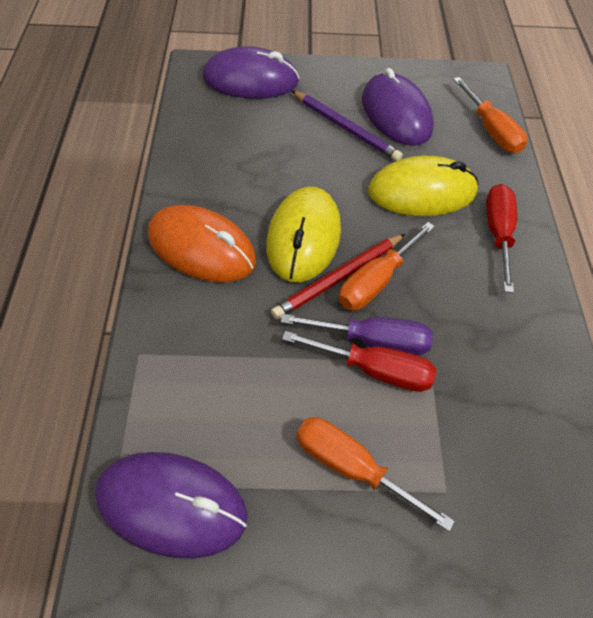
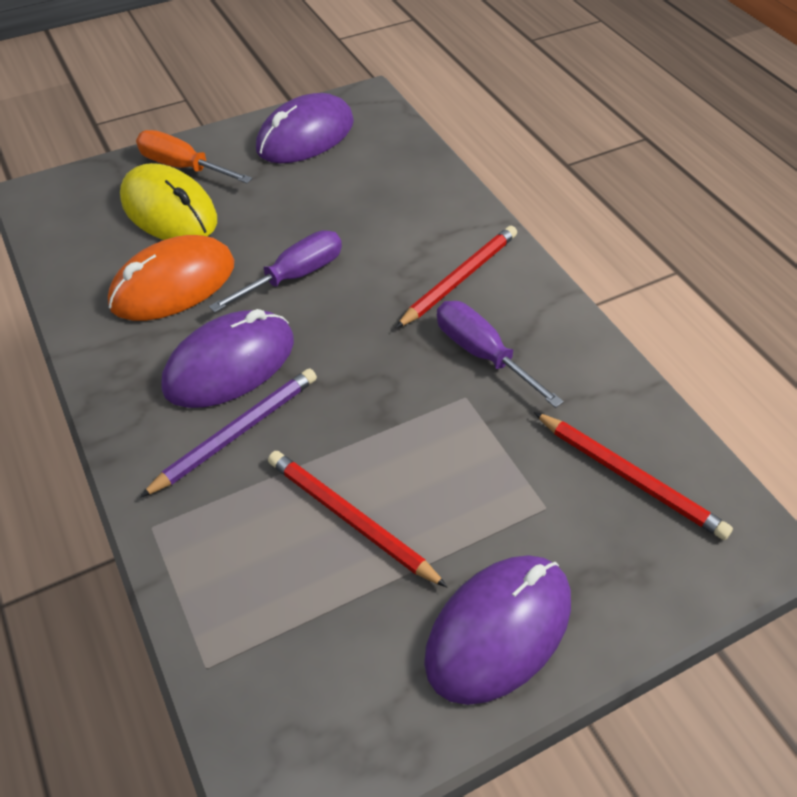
orange screwdriver: 3 -> 1
purple screwdriver: 1 -> 2
red pencil: 1 -> 3
red screwdriver: 2 -> 0
yellow mouse: 2 -> 1

